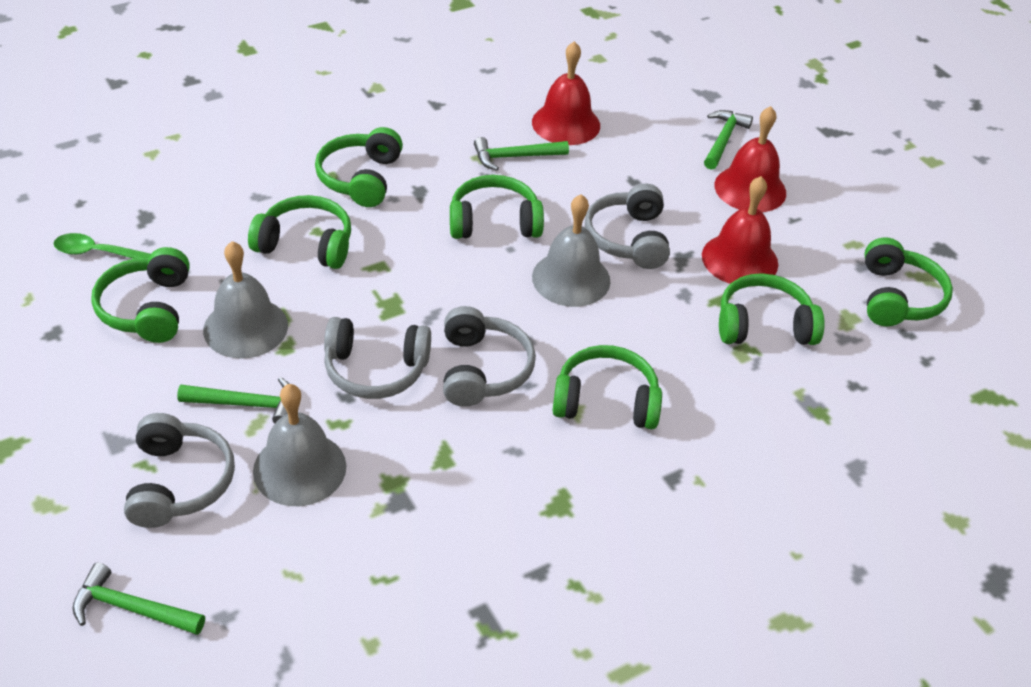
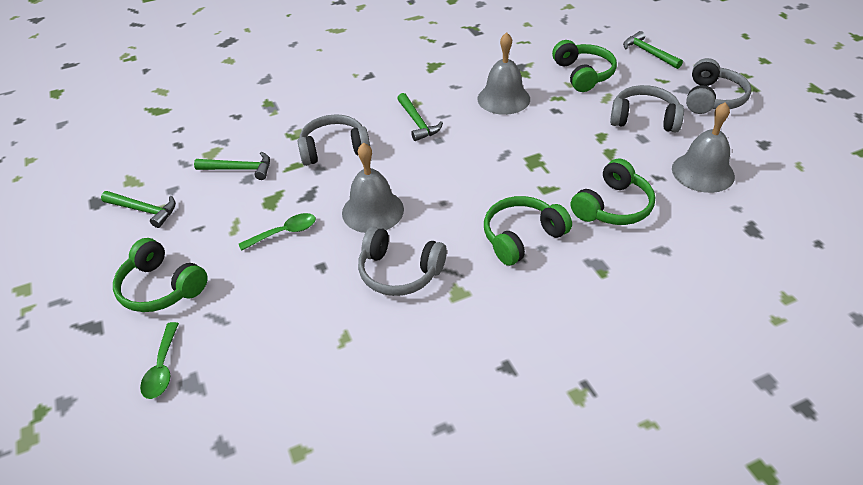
green headphones: 7 -> 4
green spoon: 1 -> 2
red bell: 3 -> 0

